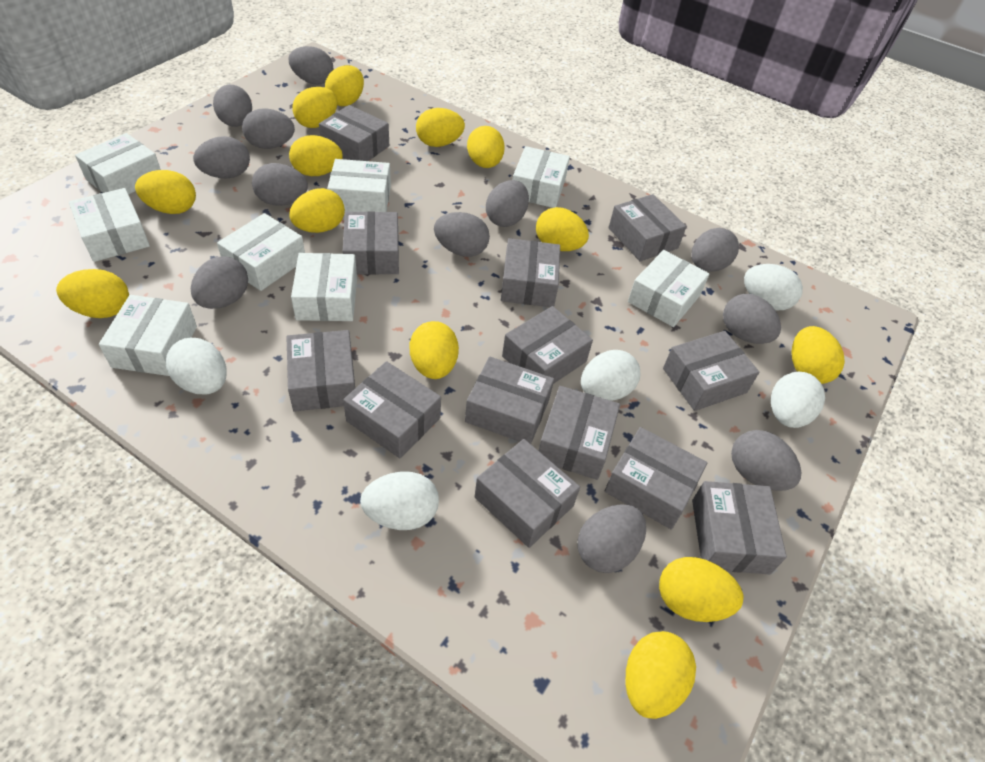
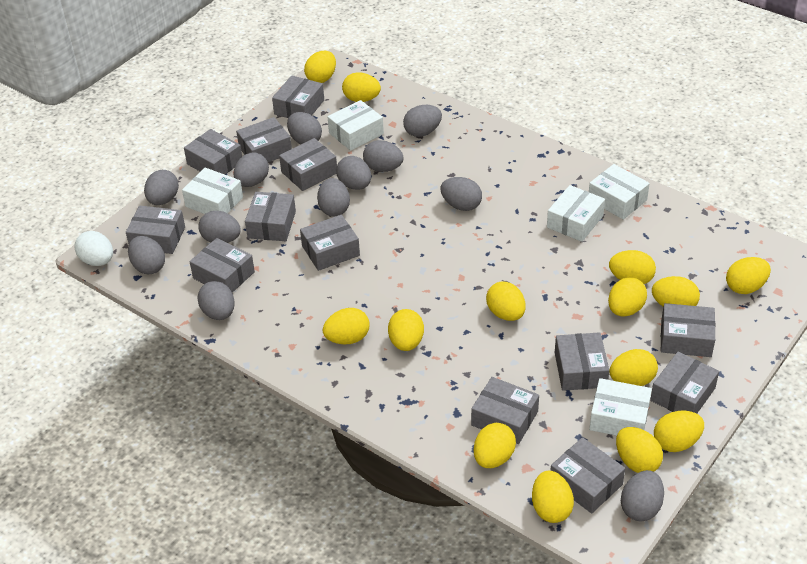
white box: 8 -> 5
white egg: 5 -> 1
yellow egg: 13 -> 14

